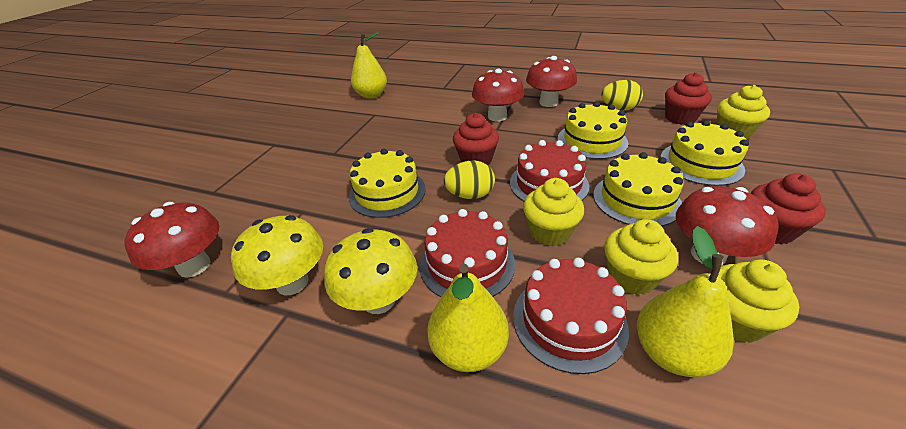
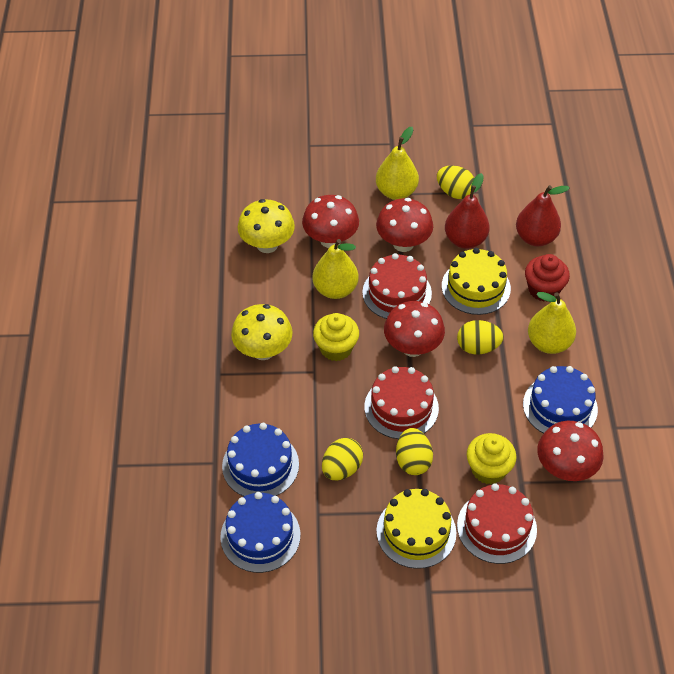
blue cake: 0 -> 3
red cupcake: 3 -> 1
red pear: 0 -> 2
yellow cake: 4 -> 2
yellow cupcake: 4 -> 2
yellow egg: 2 -> 4

